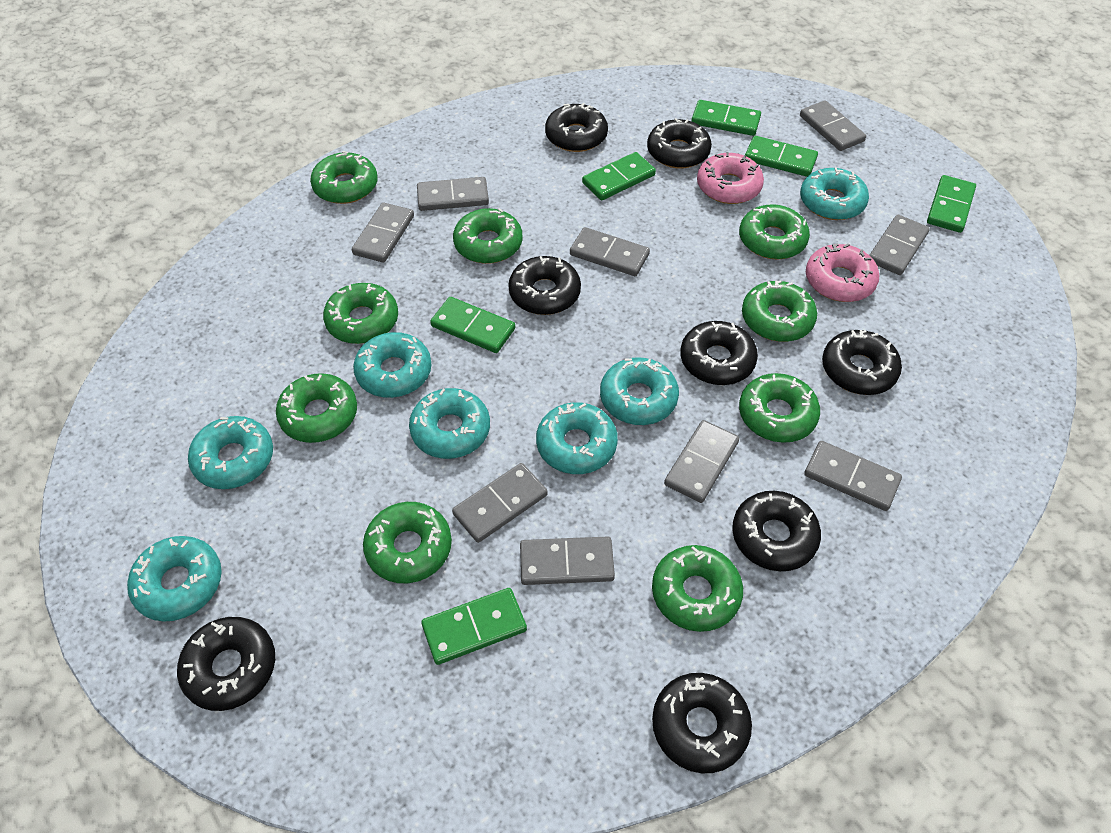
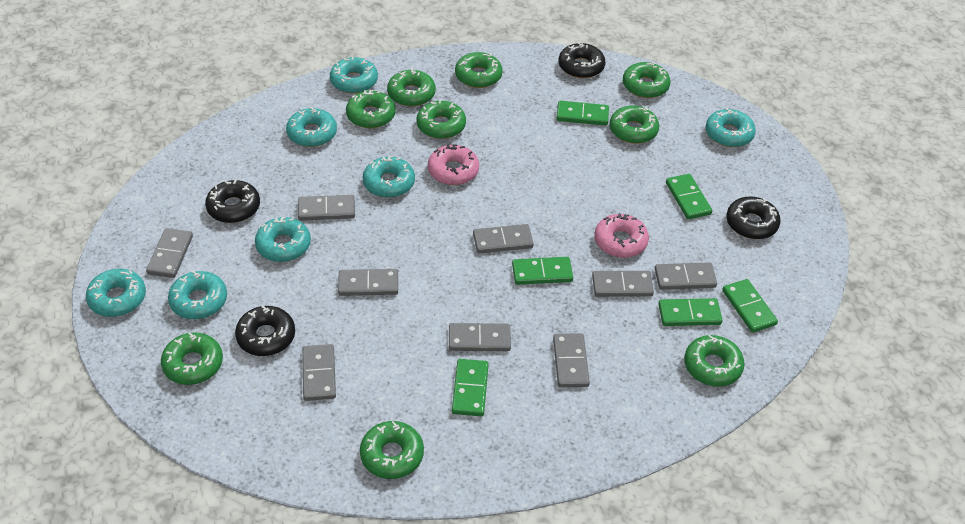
black donut: 8 -> 4

